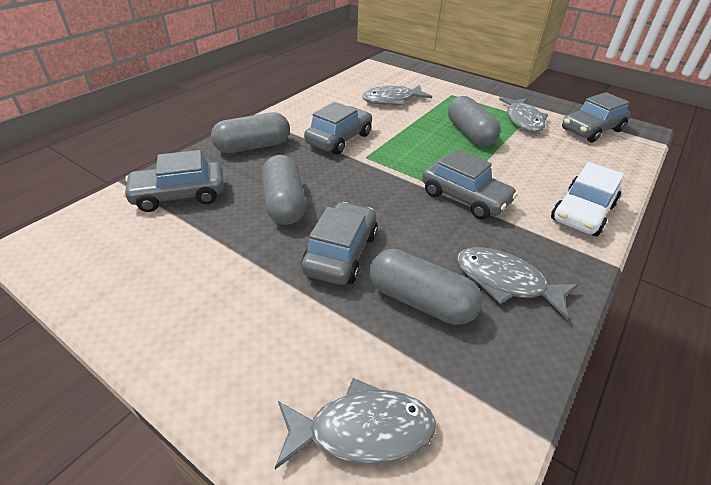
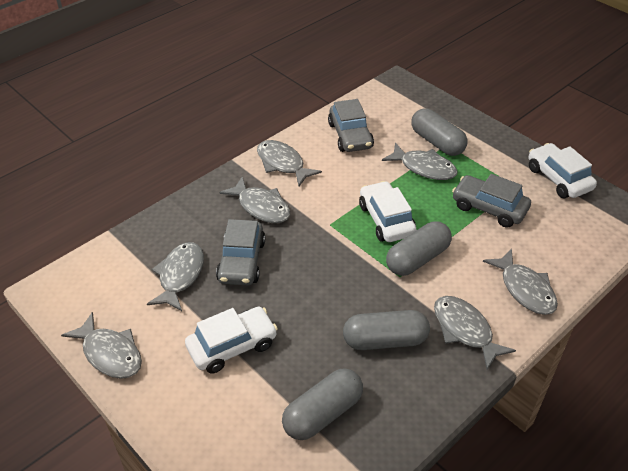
grey car: 5 -> 3
grey fish: 4 -> 7
white car: 1 -> 3

